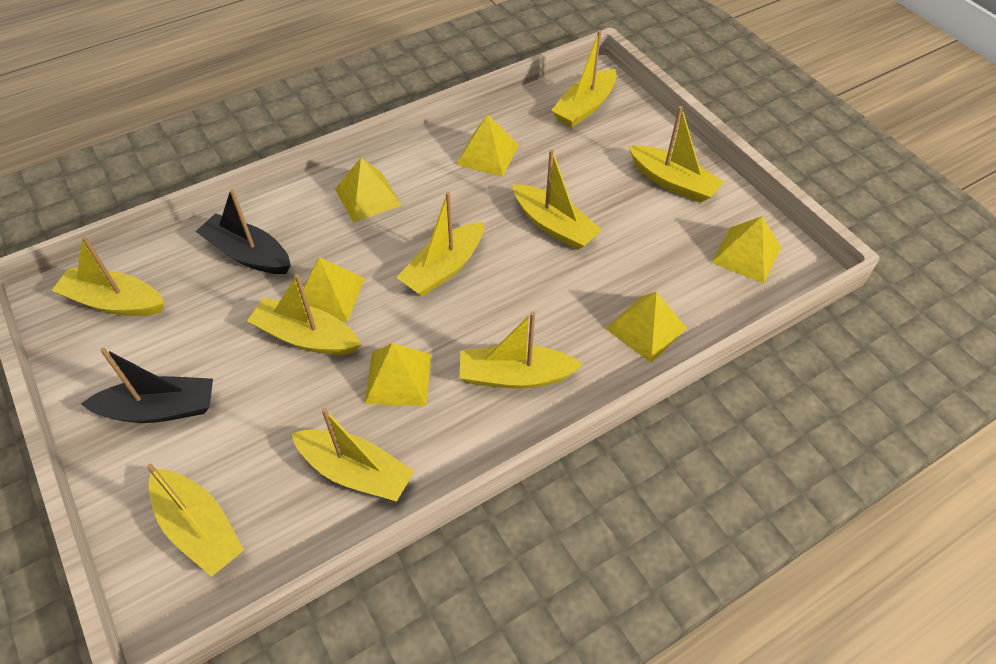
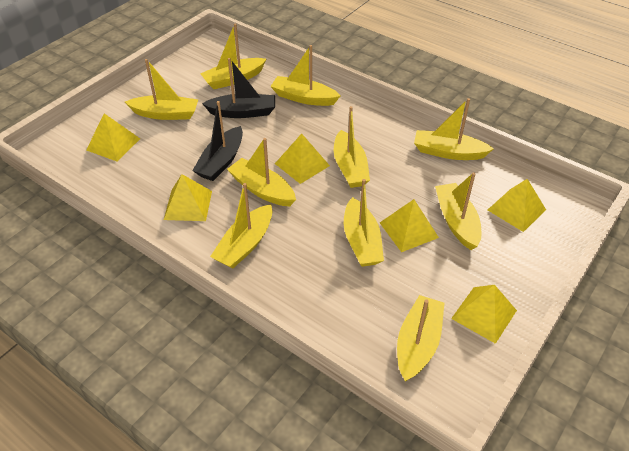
yellow boat: 9 -> 10

